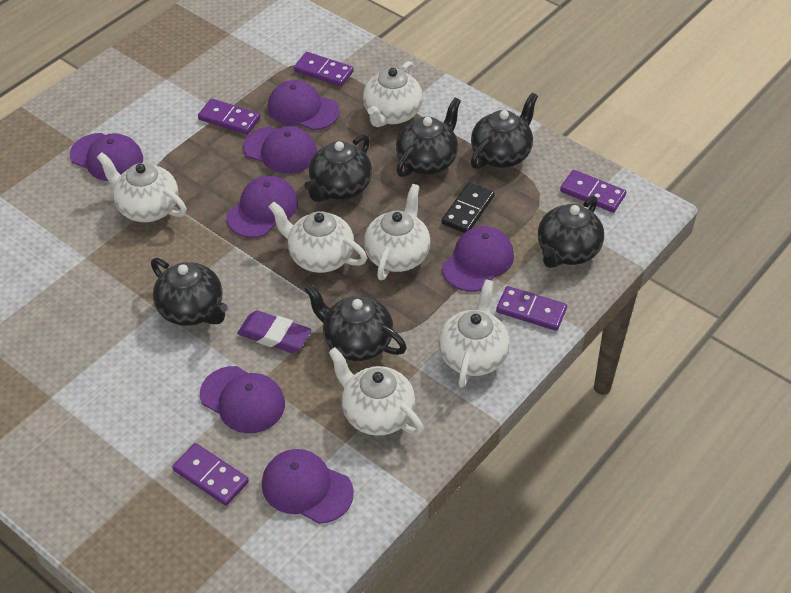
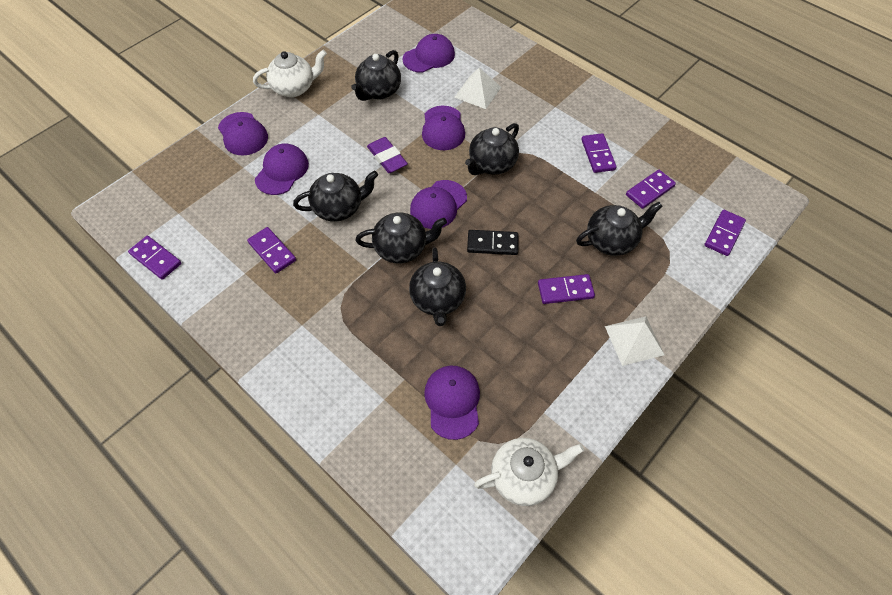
purple cap: 7 -> 6
purple domino: 5 -> 6
white pyramid: 0 -> 2
white teapot: 6 -> 2

